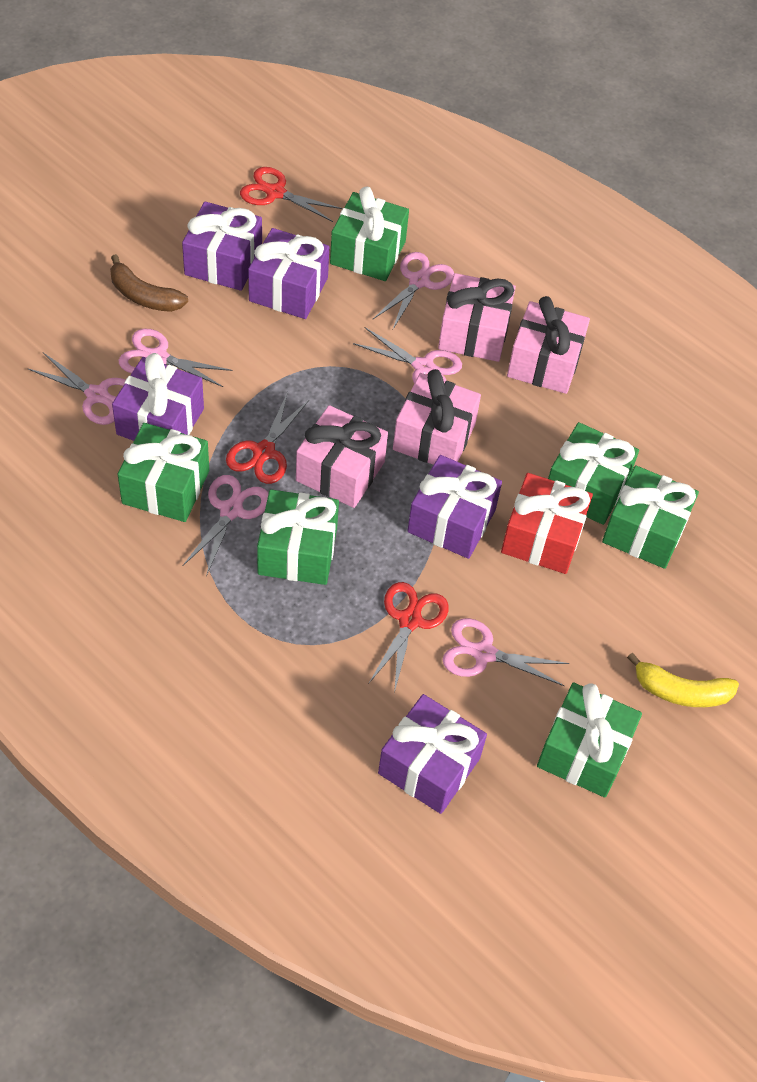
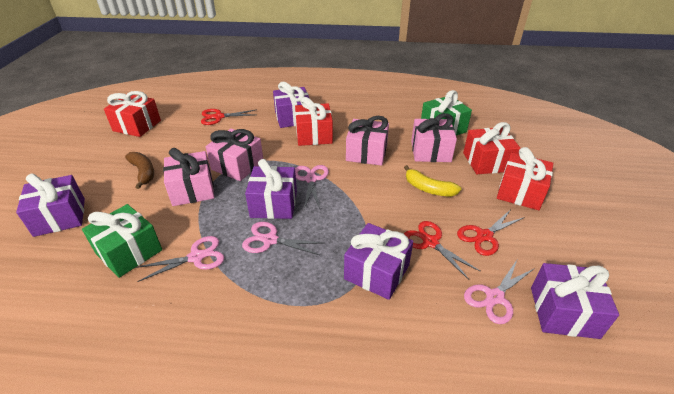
green gift: 6 -> 2
pink scissors: 6 -> 4
red gift: 1 -> 4

